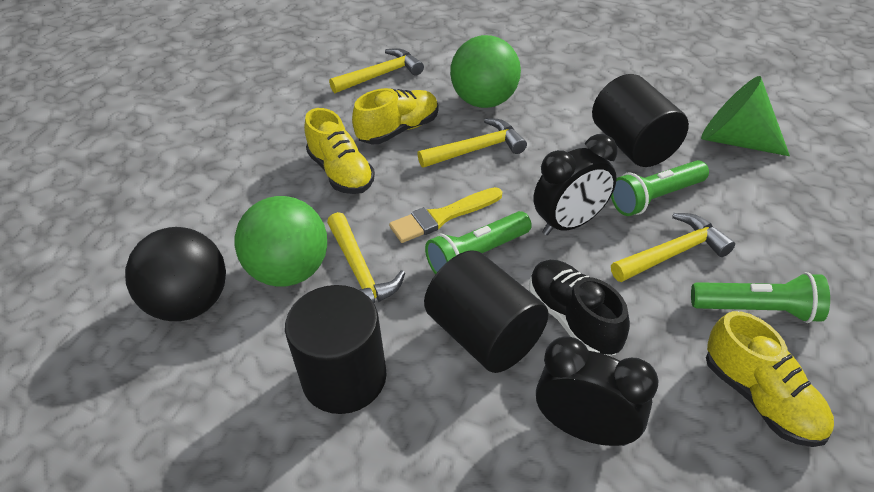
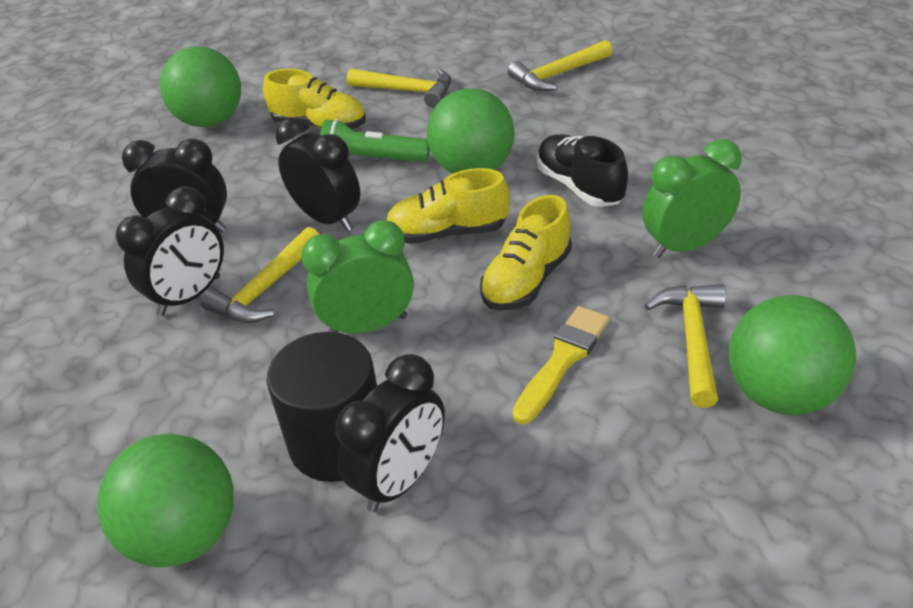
black ball: 1 -> 0
black clock: 2 -> 4
black cylinder: 3 -> 1
green ball: 2 -> 4
green clock: 0 -> 2
green cone: 1 -> 0
green flashlight: 3 -> 1

